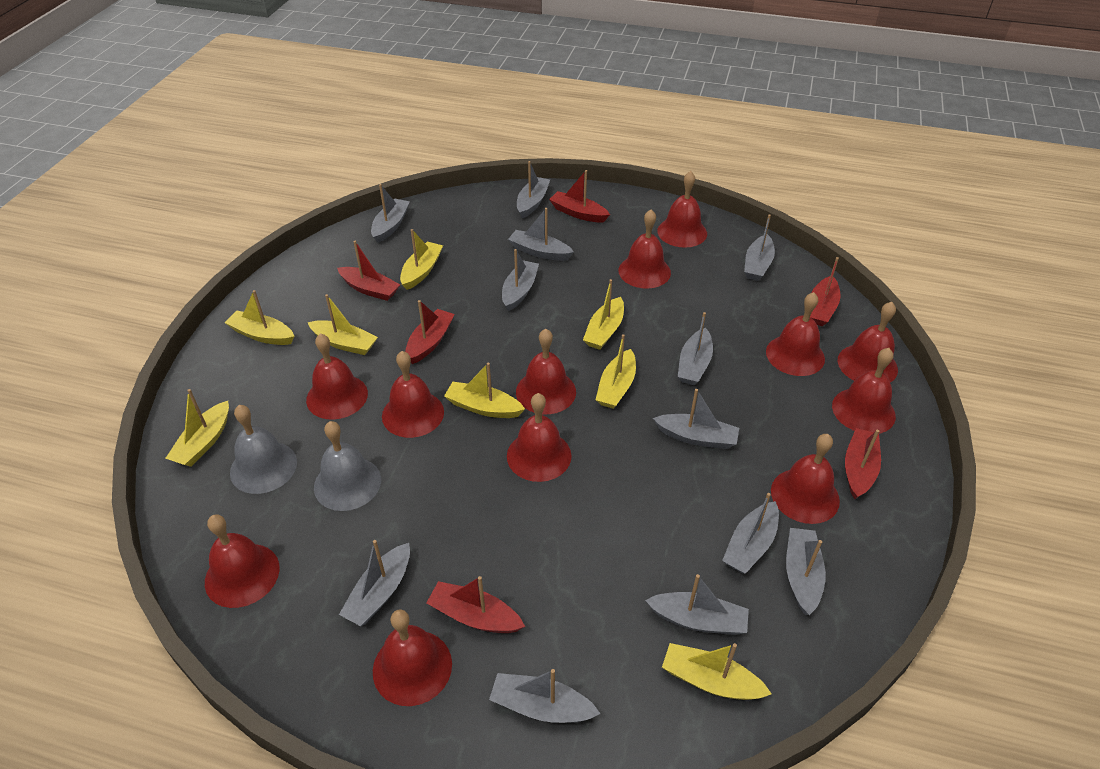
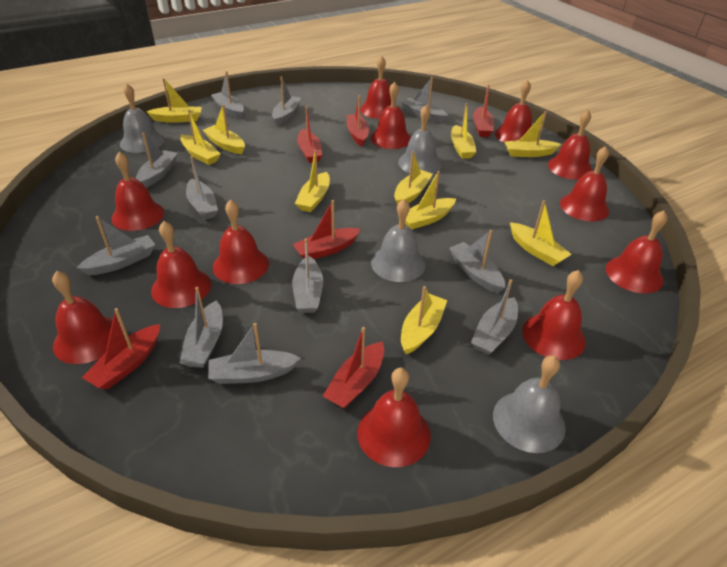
grey bell: 2 -> 4
grey boat: 12 -> 11
yellow boat: 8 -> 10

